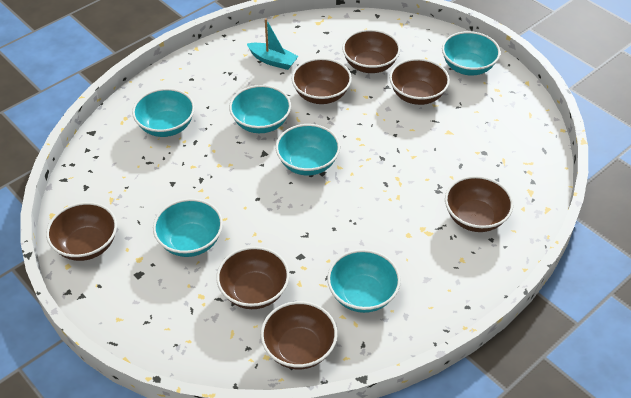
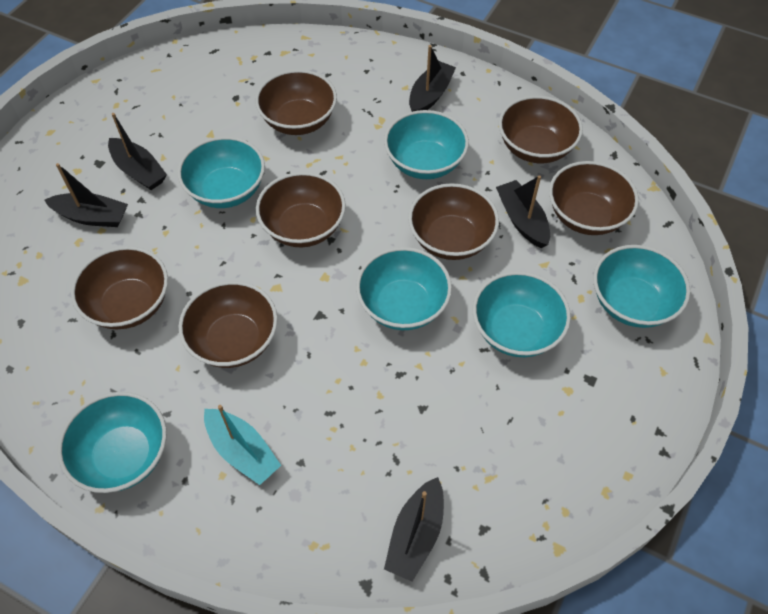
black boat: 0 -> 5

